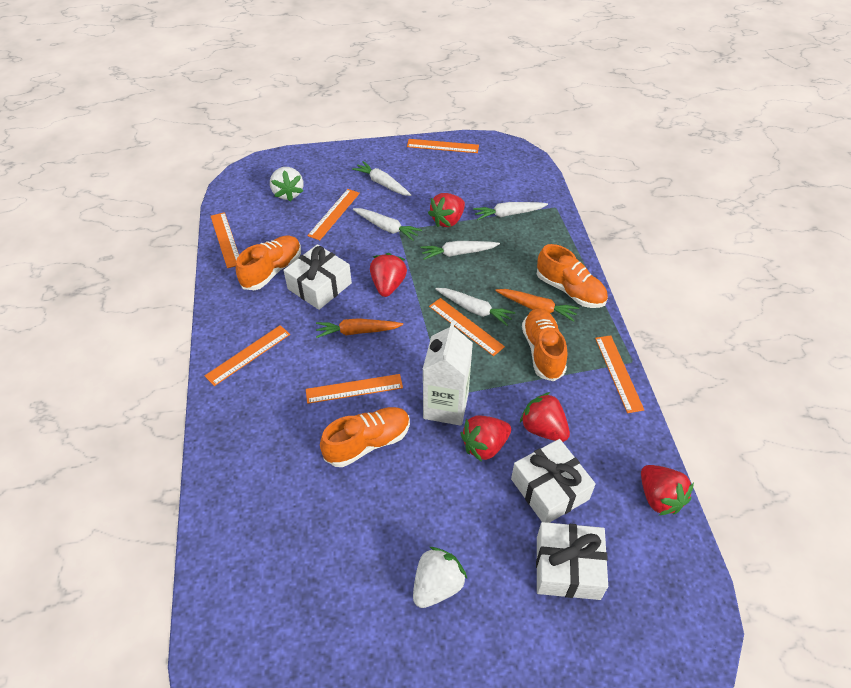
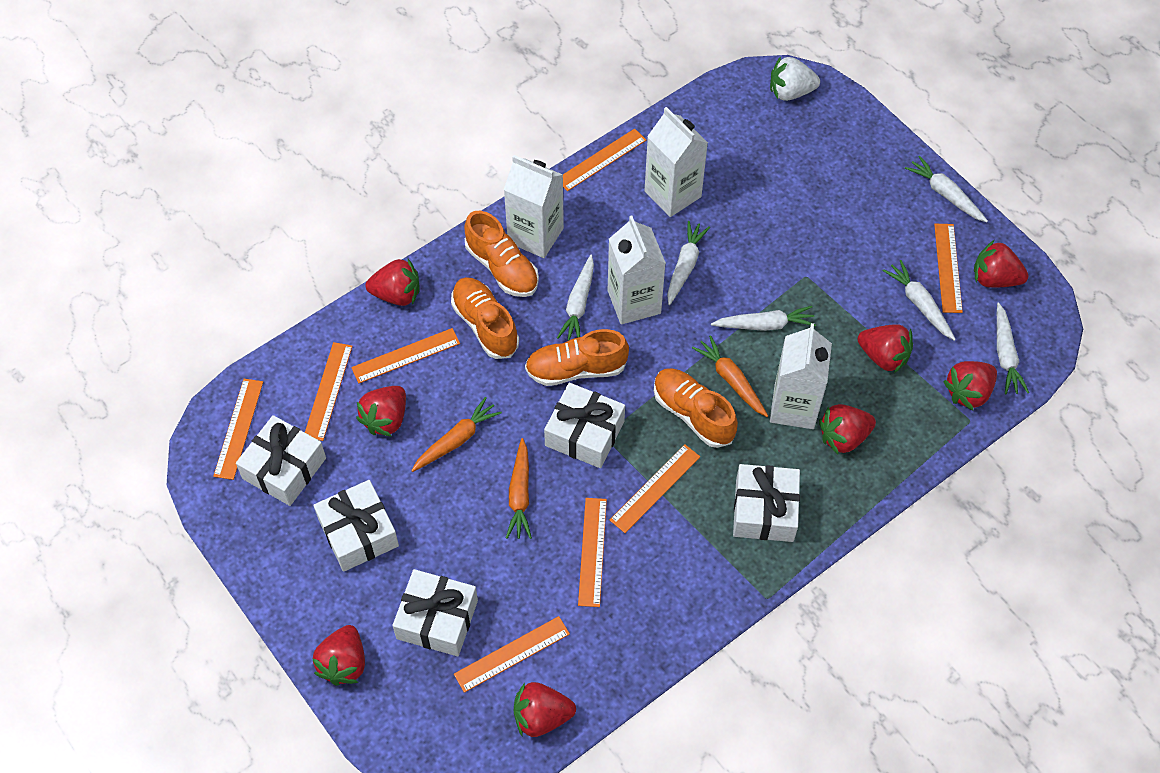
orange carrot: 2 -> 3
orange ruler: 7 -> 8
red strawberry: 5 -> 8
white carrot: 5 -> 6
white carton: 1 -> 4
white gift: 3 -> 5
white strawberry: 2 -> 1

